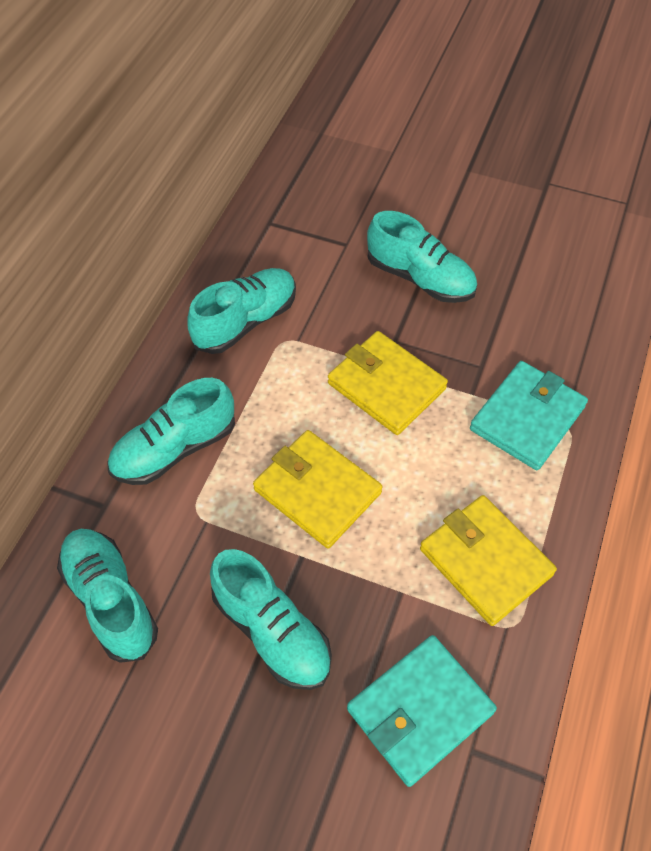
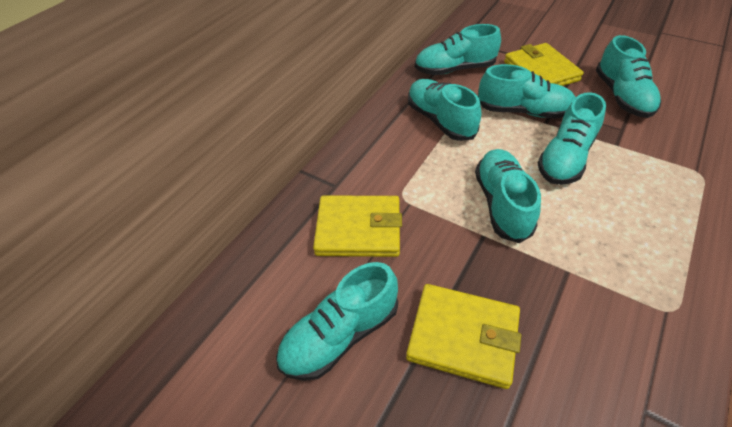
turquoise shoe: 5 -> 7
turquoise wallet: 2 -> 0

